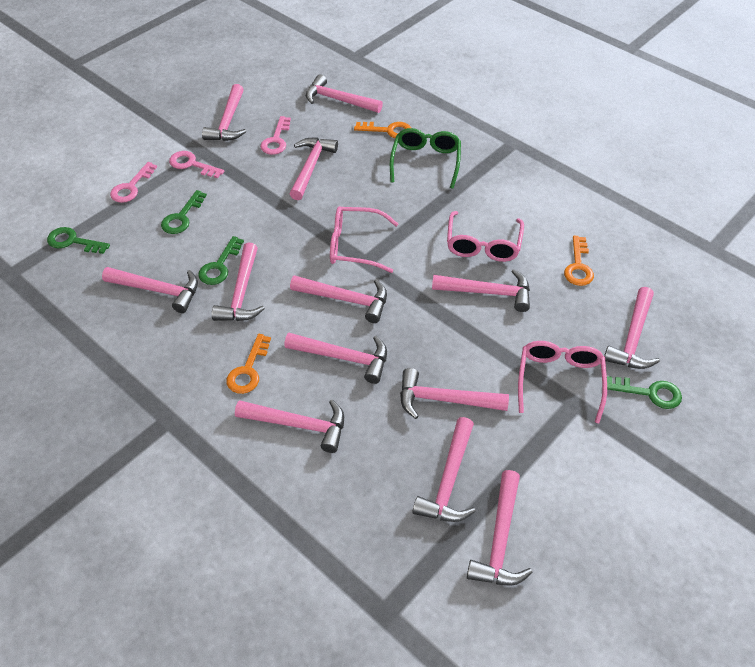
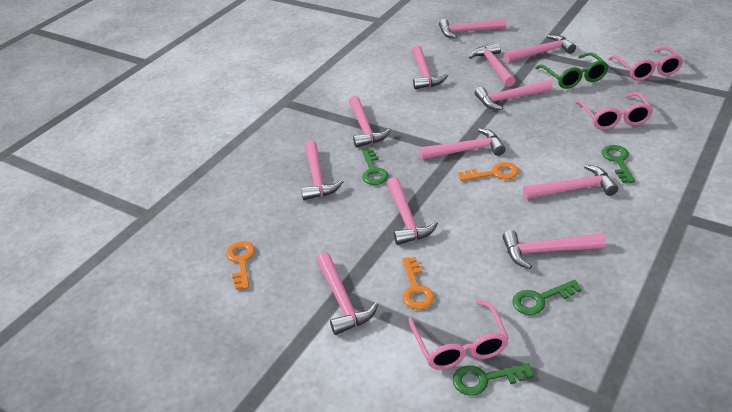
pink hammer: 13 -> 12
pink key: 3 -> 0

